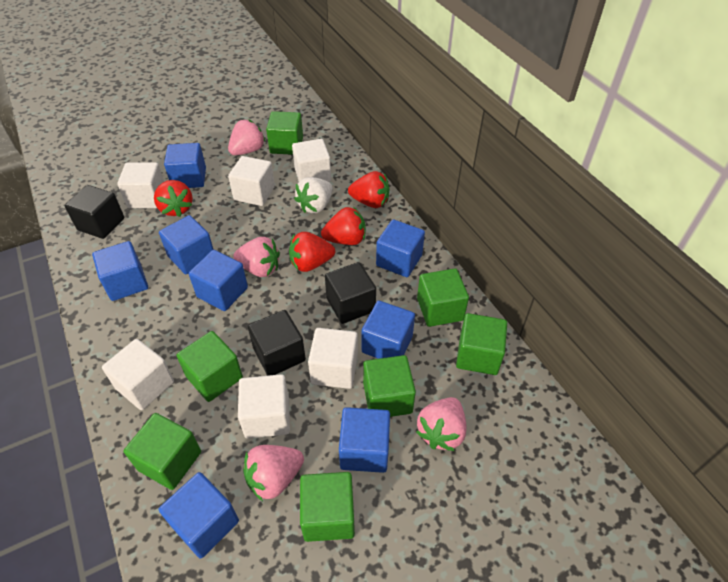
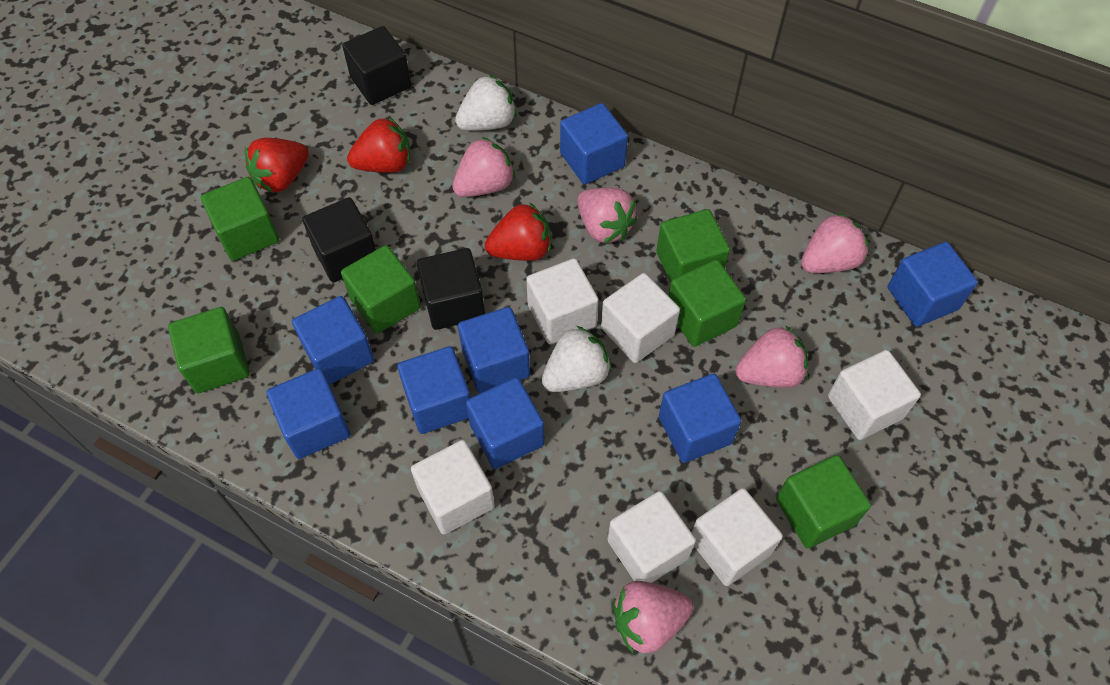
green cube: 7 -> 6
pink strawberry: 4 -> 5
red strawberry: 4 -> 3
white strawberry: 1 -> 2

